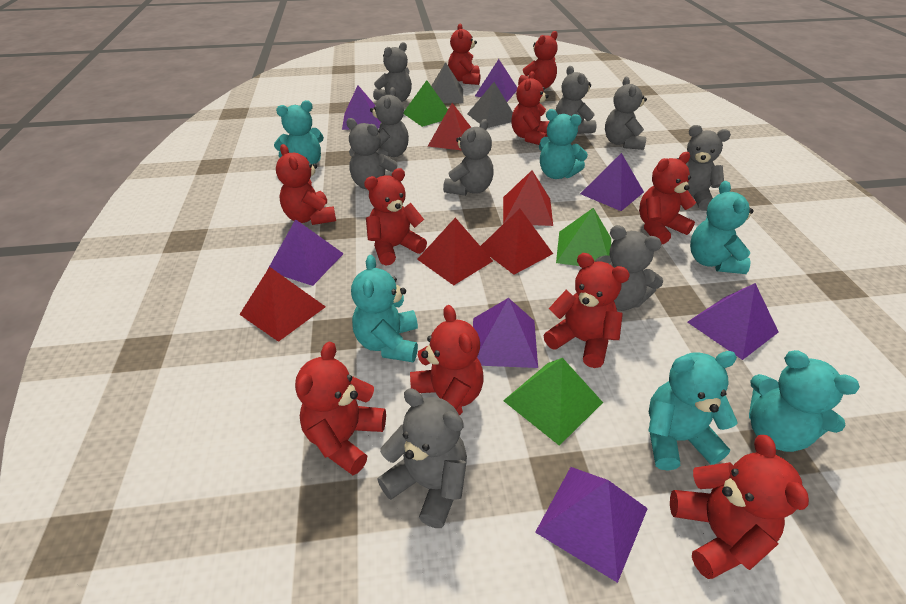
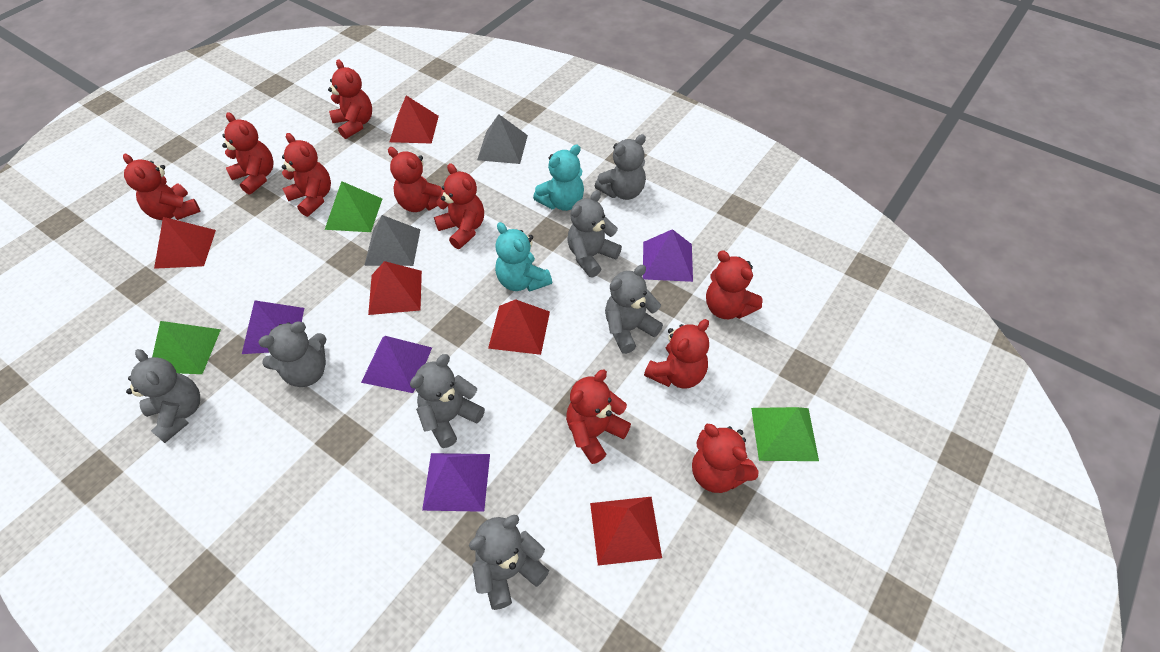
grey teddy bear: 9 -> 7
purple pyramid: 7 -> 4
turquoise teddy bear: 6 -> 2

